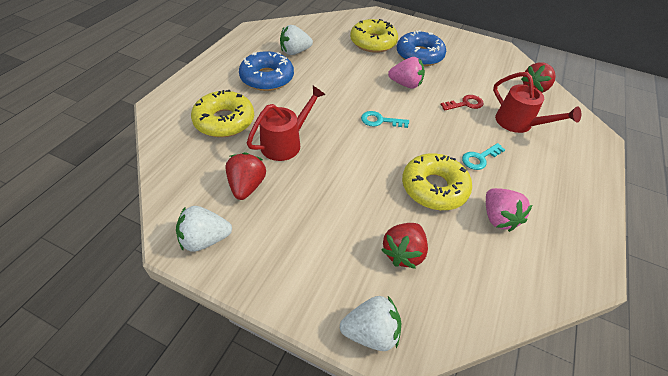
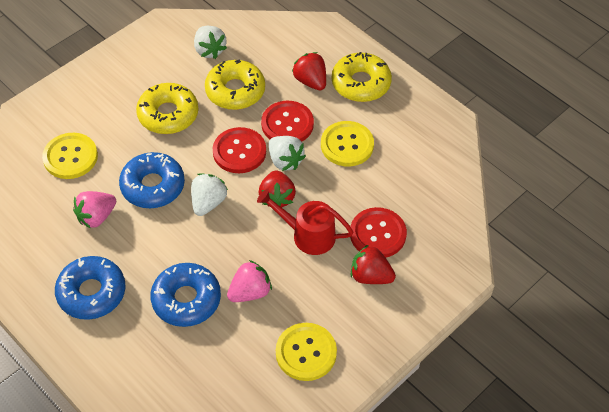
blue donut: 2 -> 3
red button: 0 -> 3
red key: 1 -> 0
red watering can: 2 -> 1
turquoise key: 2 -> 0
yellow button: 0 -> 3

